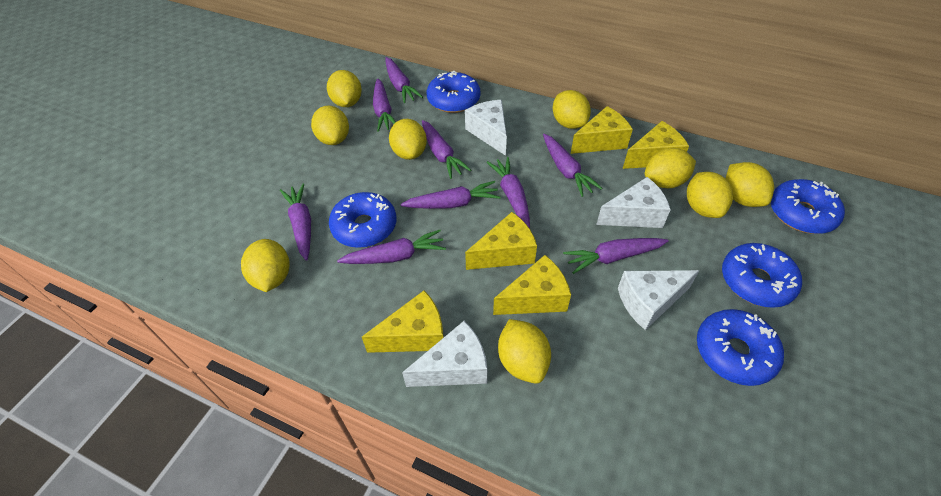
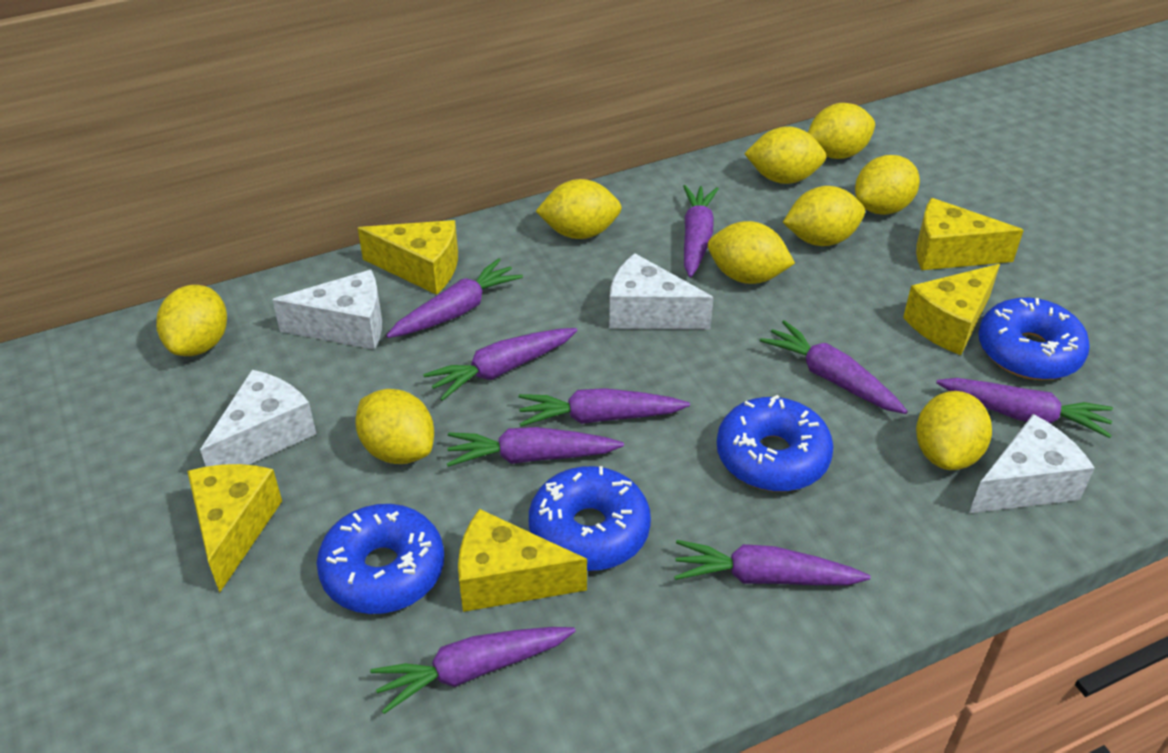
blue donut: 5 -> 4

